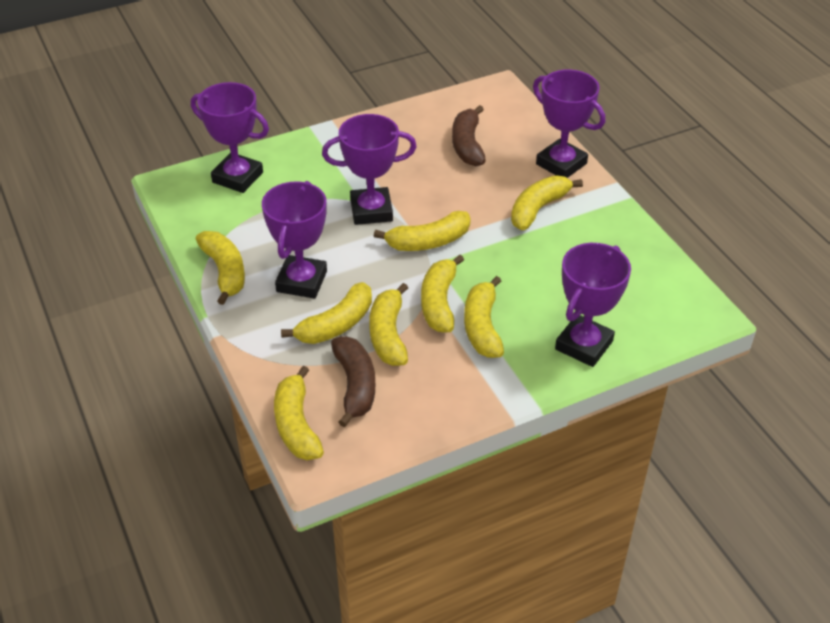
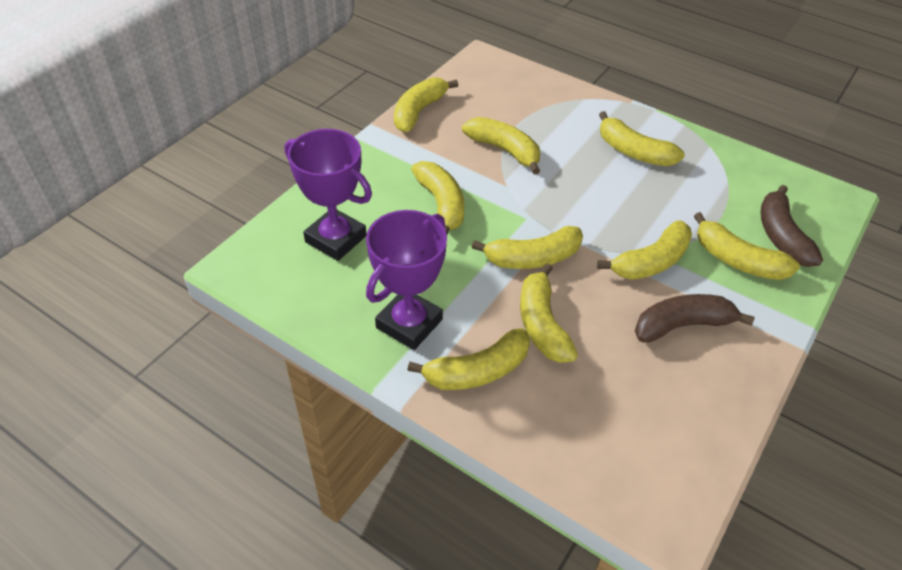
purple trophy: 5 -> 2
yellow banana: 8 -> 9

